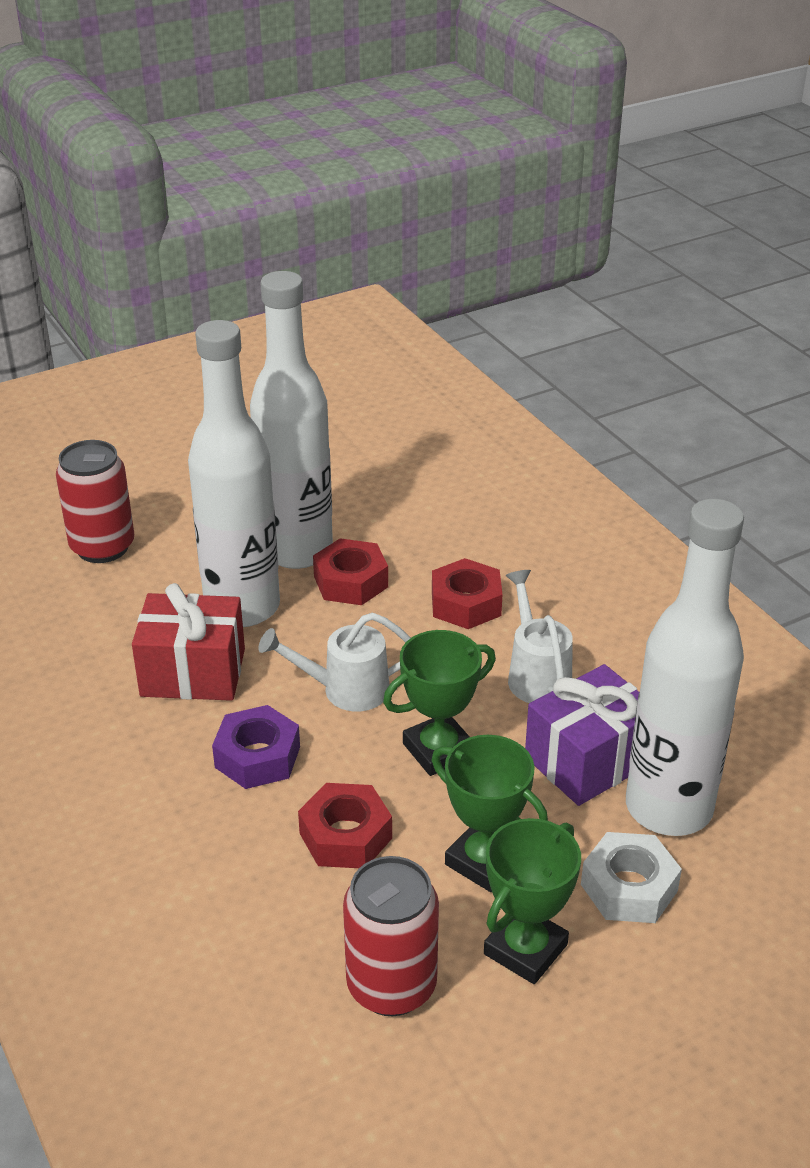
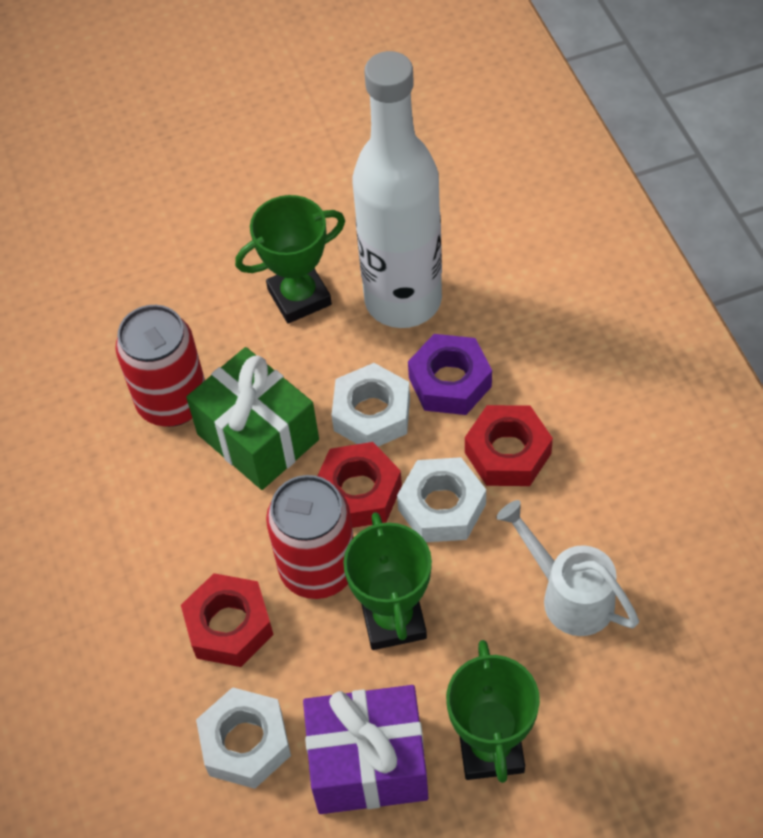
green gift: 0 -> 1
red gift: 1 -> 0
white bottle: 3 -> 1
white nut: 1 -> 3
white watering can: 2 -> 1

